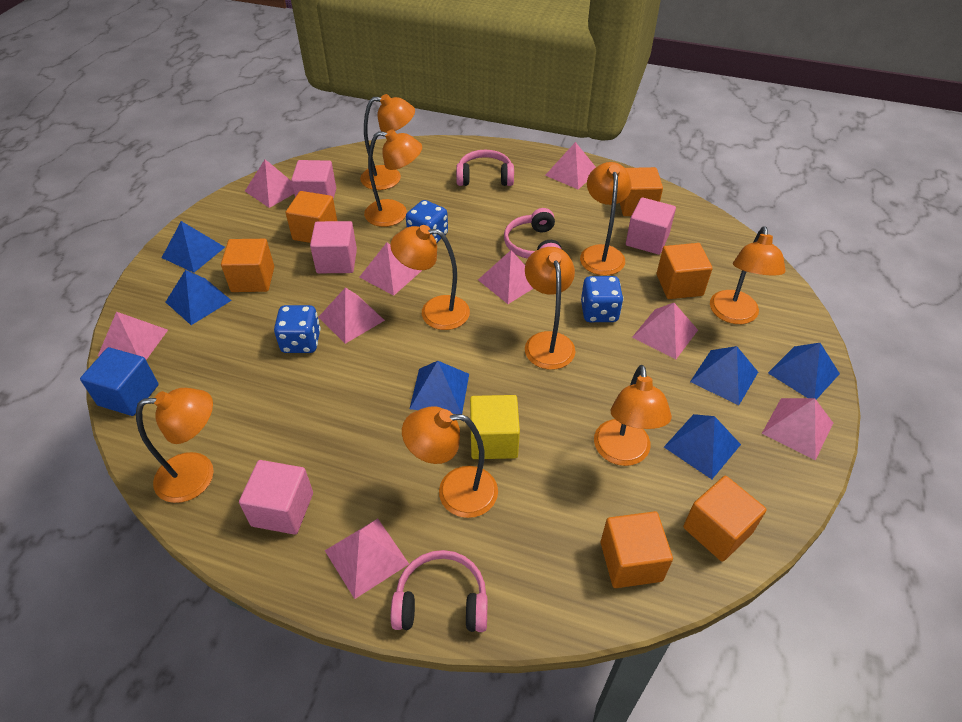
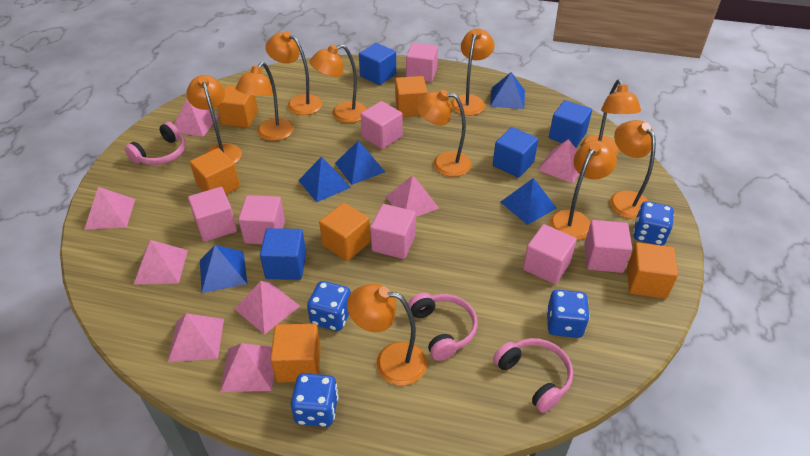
blue cube: 1 -> 4
blue dice: 3 -> 4
blue pyramid: 6 -> 5
orange lamp: 9 -> 10
pink cube: 4 -> 7
pink pyramid: 9 -> 8
yellow cube: 1 -> 0

